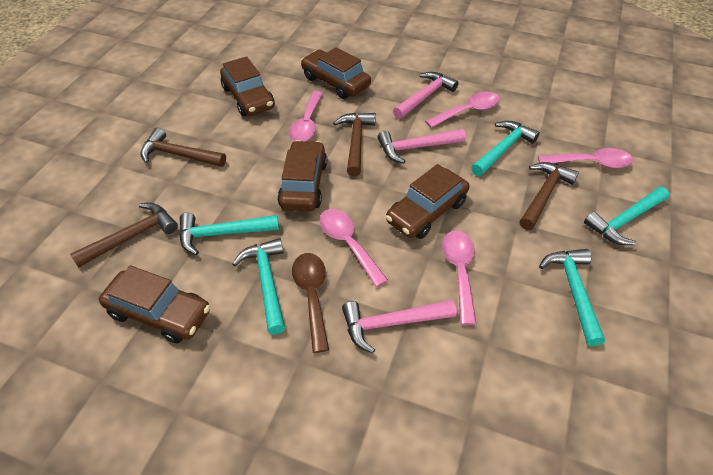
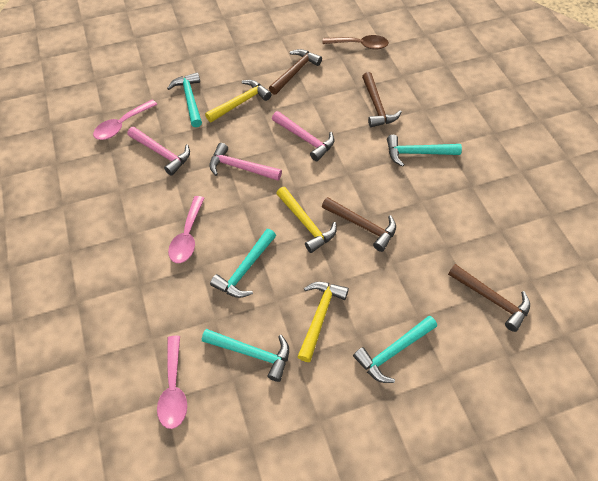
brown car: 5 -> 0
pink spoon: 5 -> 3
yellow hammer: 0 -> 3

